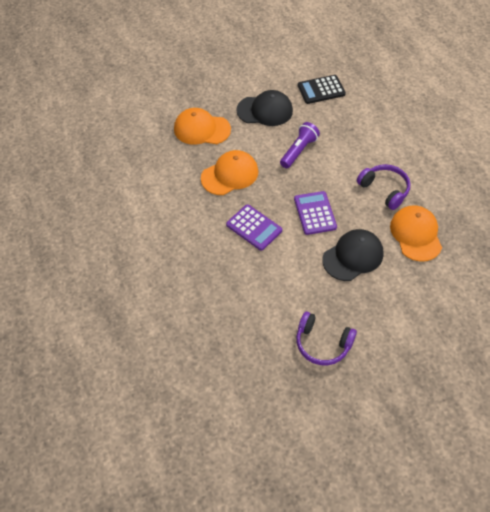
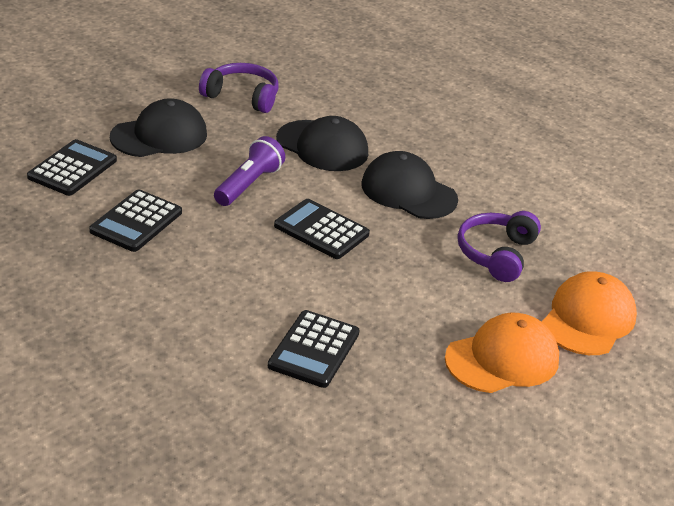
black calculator: 1 -> 4
black cap: 2 -> 3
orange cap: 3 -> 2
purple calculator: 2 -> 0

